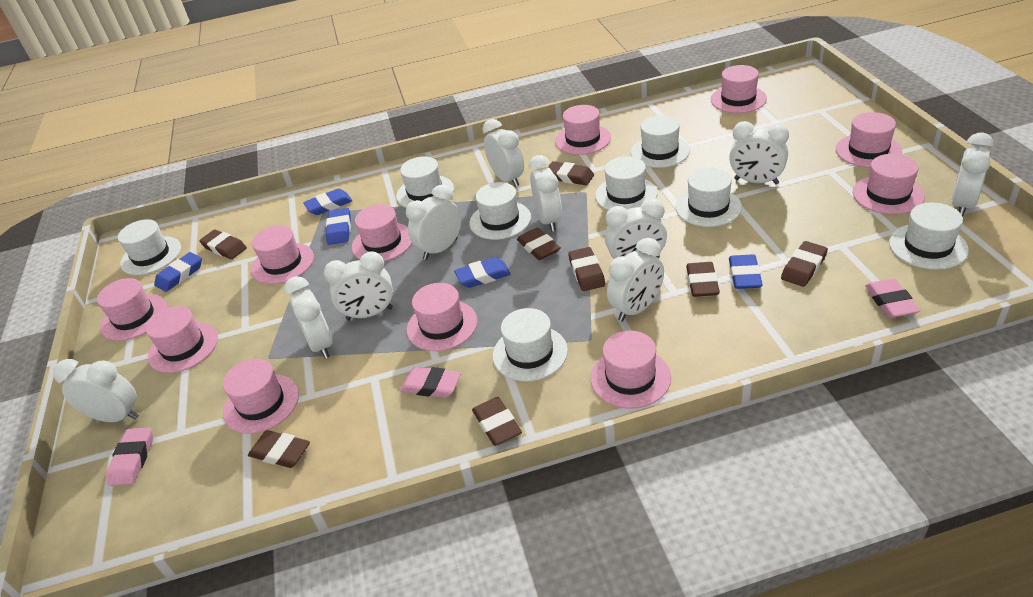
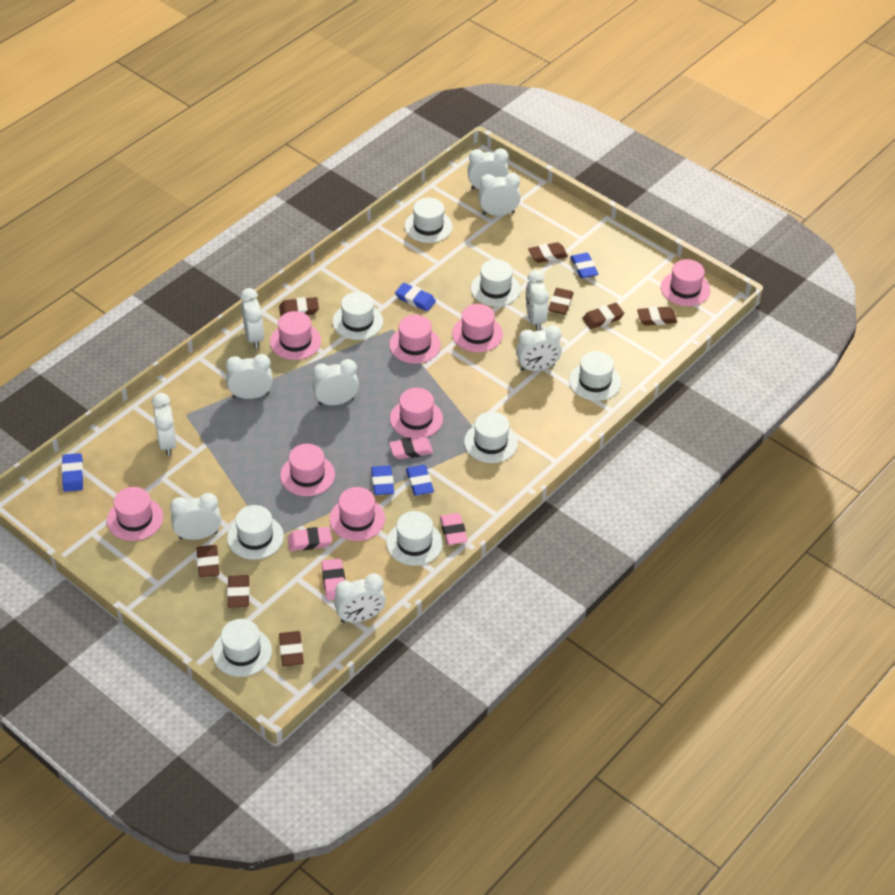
pink eraser: 3 -> 4
pink hat: 11 -> 8

